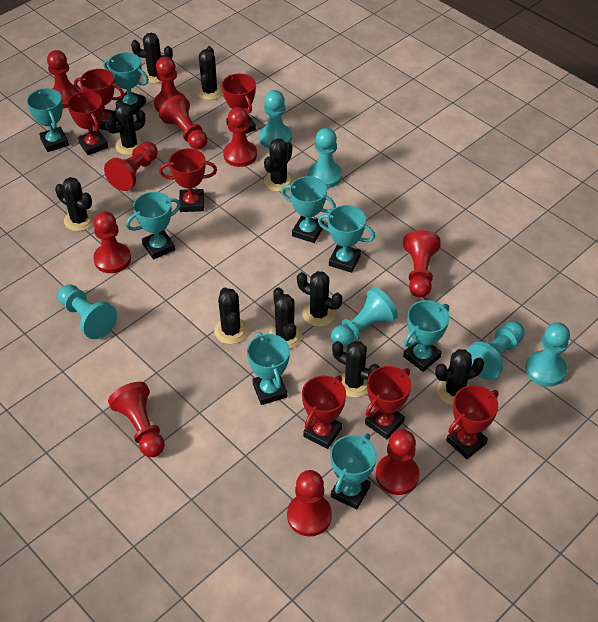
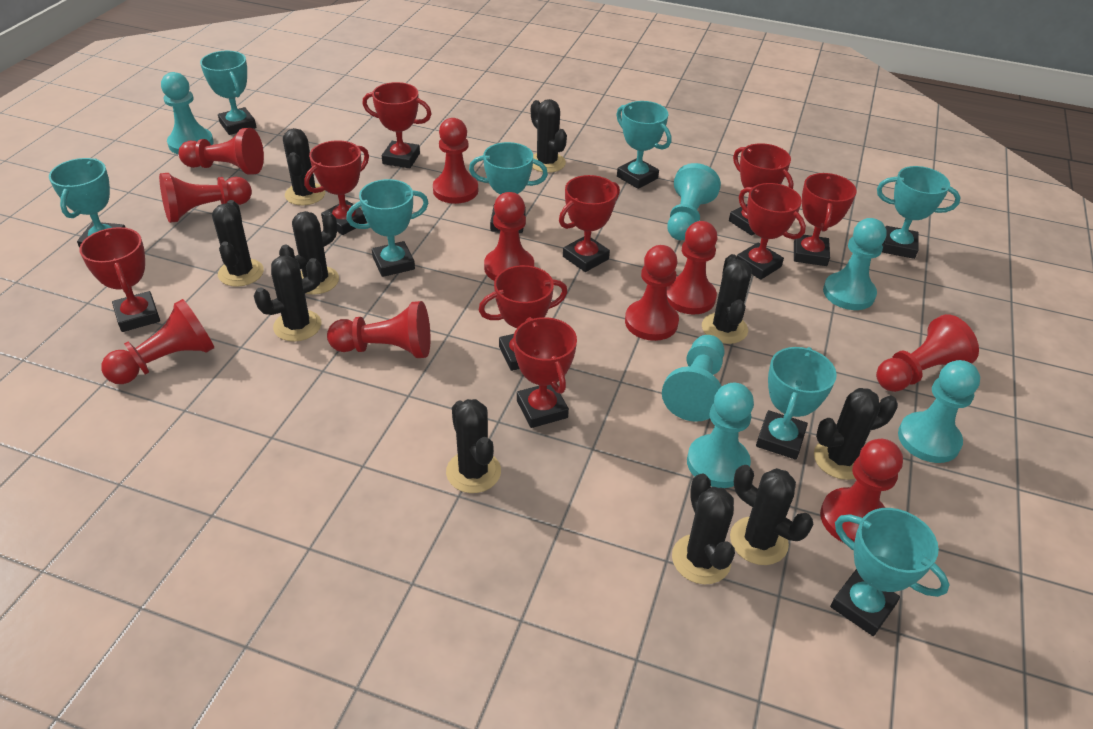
red trophy: 7 -> 9

